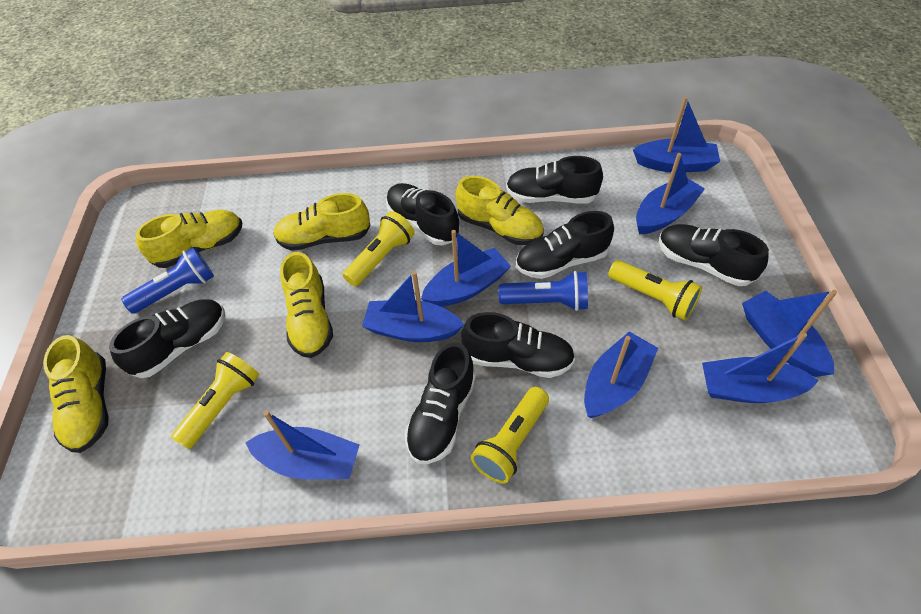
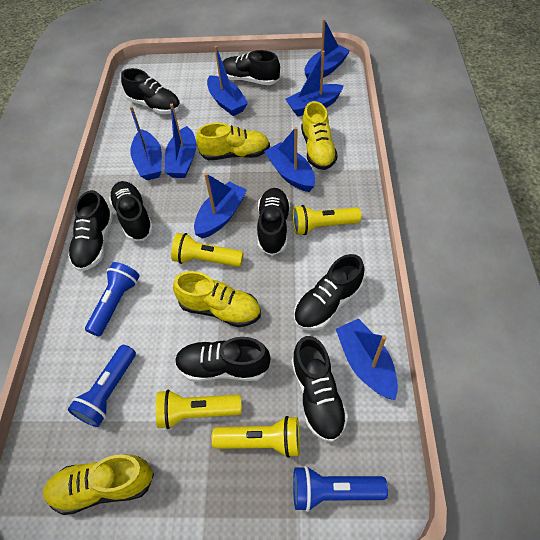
black shoe: 7 -> 8
blue flashlight: 2 -> 3
yellow shoe: 5 -> 4

